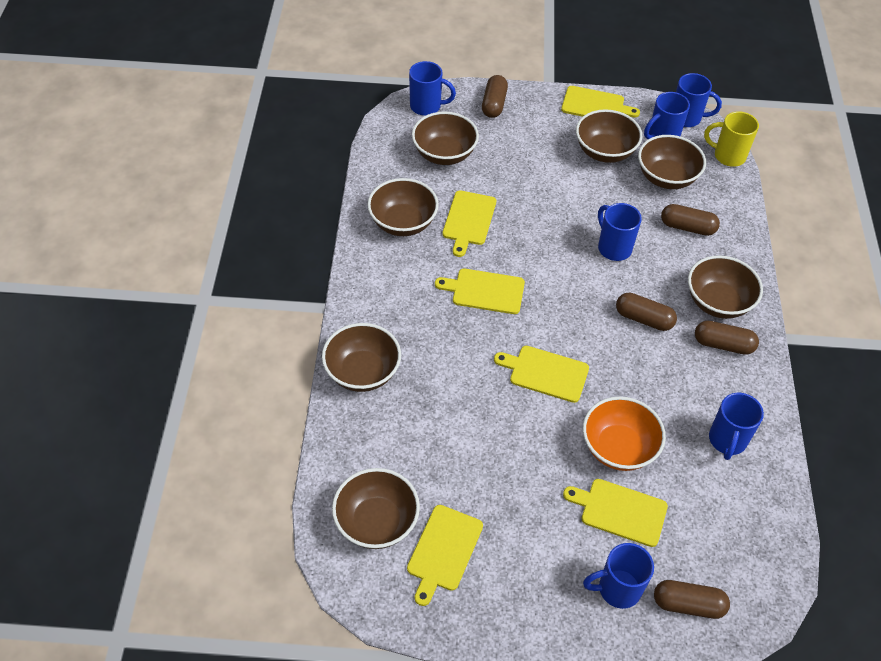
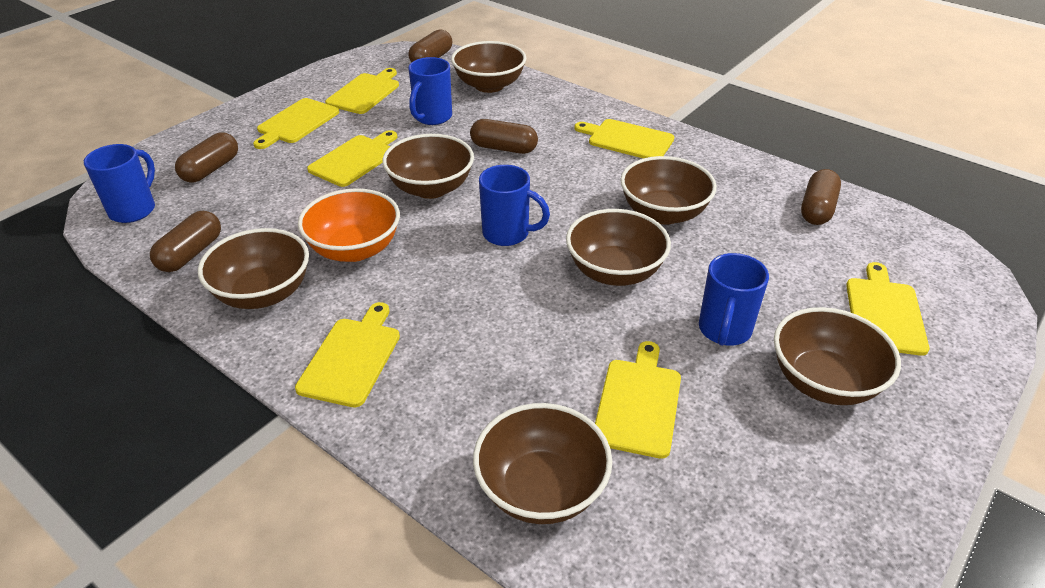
blue mug: 6 -> 4
yellow cutting board: 6 -> 7
yellow mug: 1 -> 0

